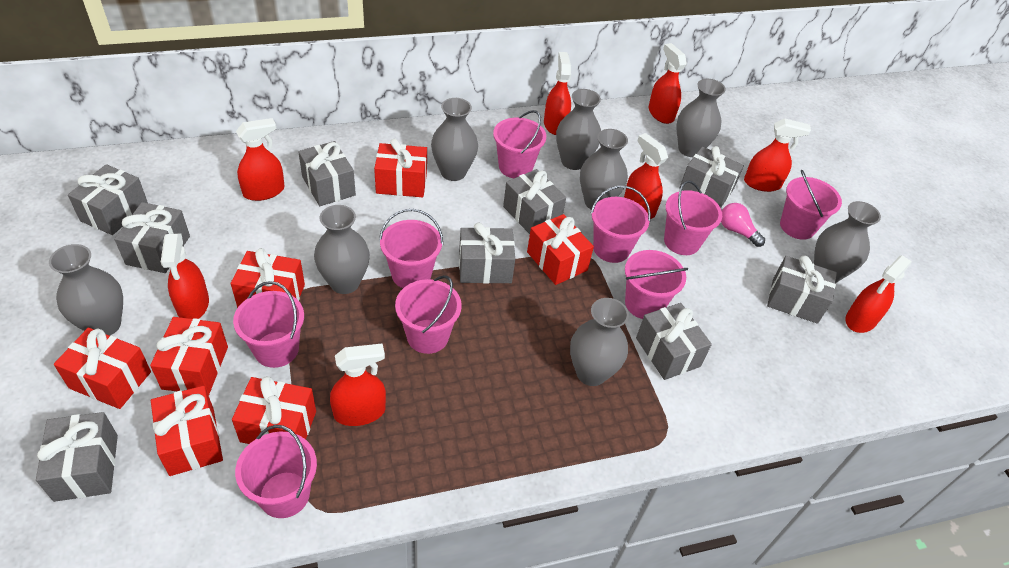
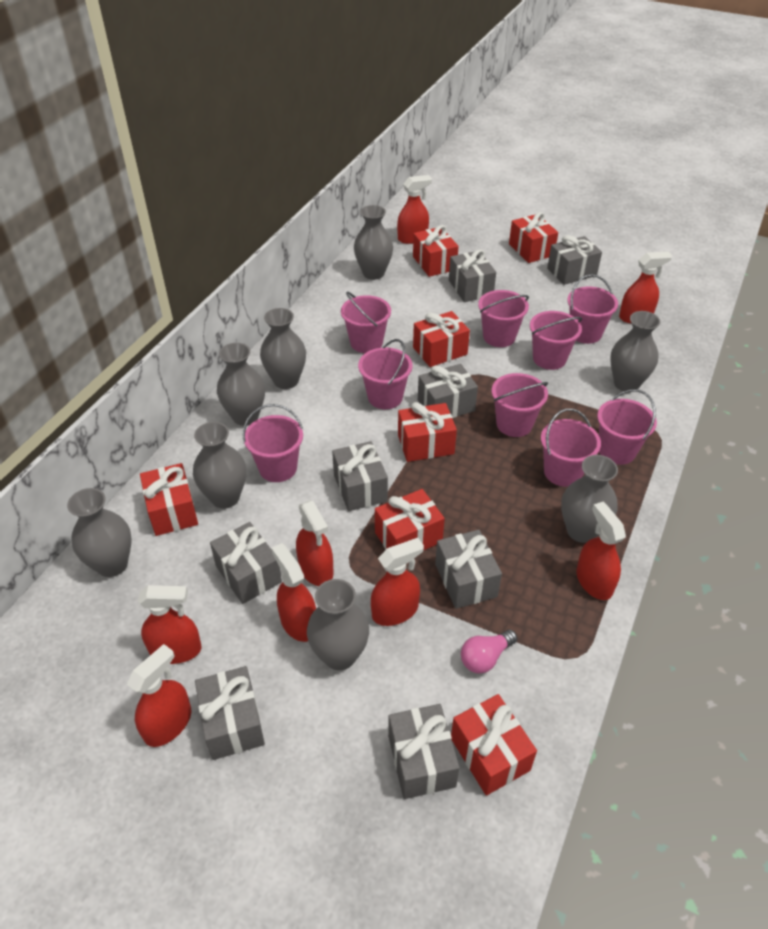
grey gift: 9 -> 8

